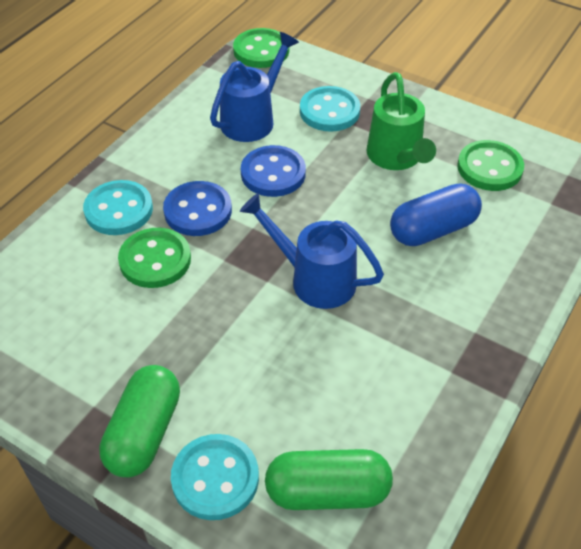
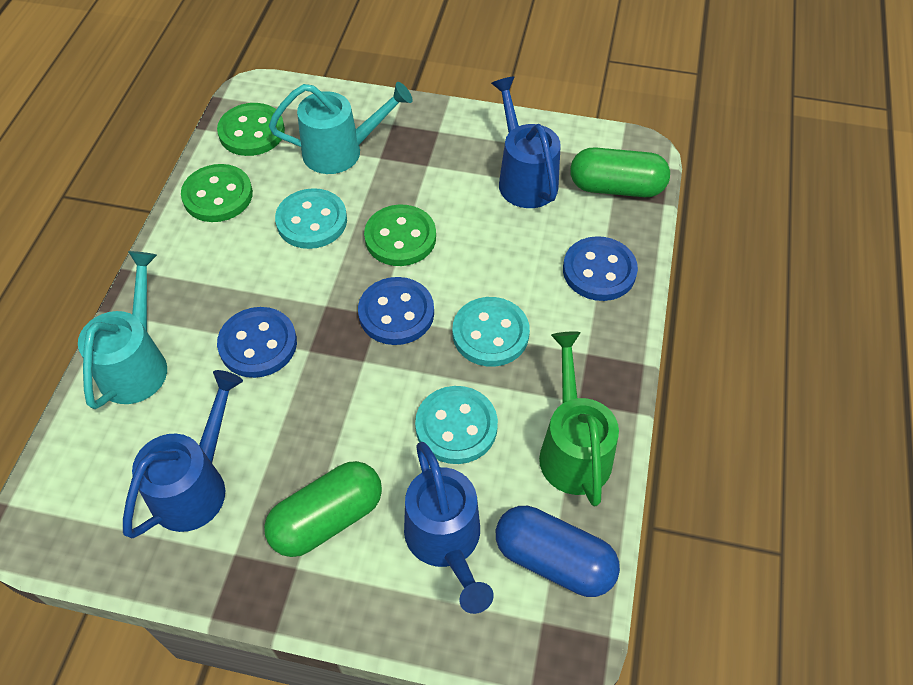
blue button: 2 -> 3
blue watering can: 2 -> 3
turquoise watering can: 0 -> 2

